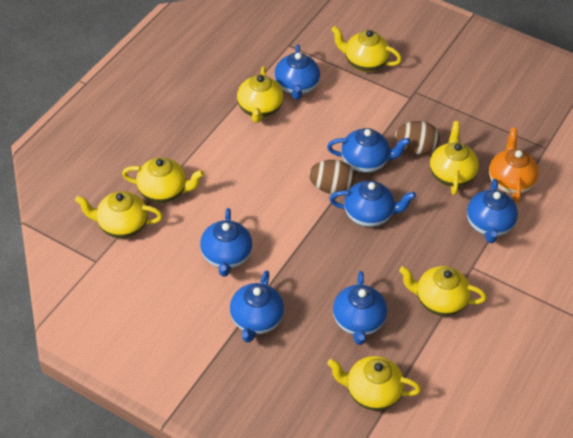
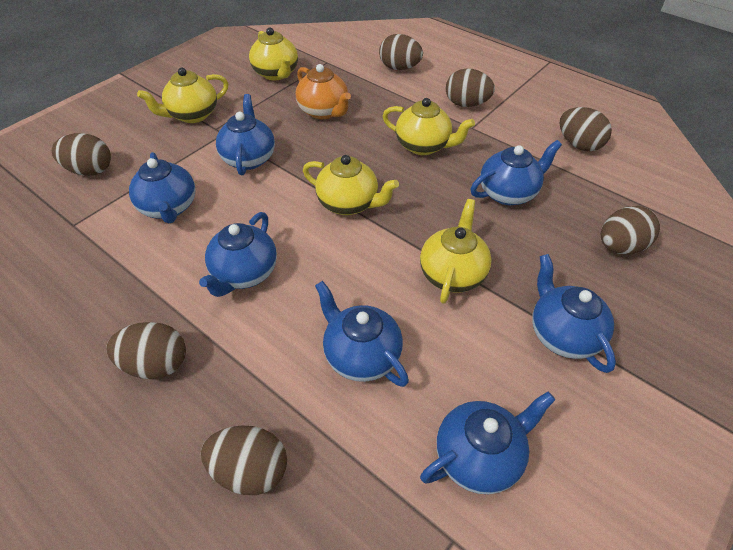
brown egg: 2 -> 7
yellow teapot: 7 -> 5

